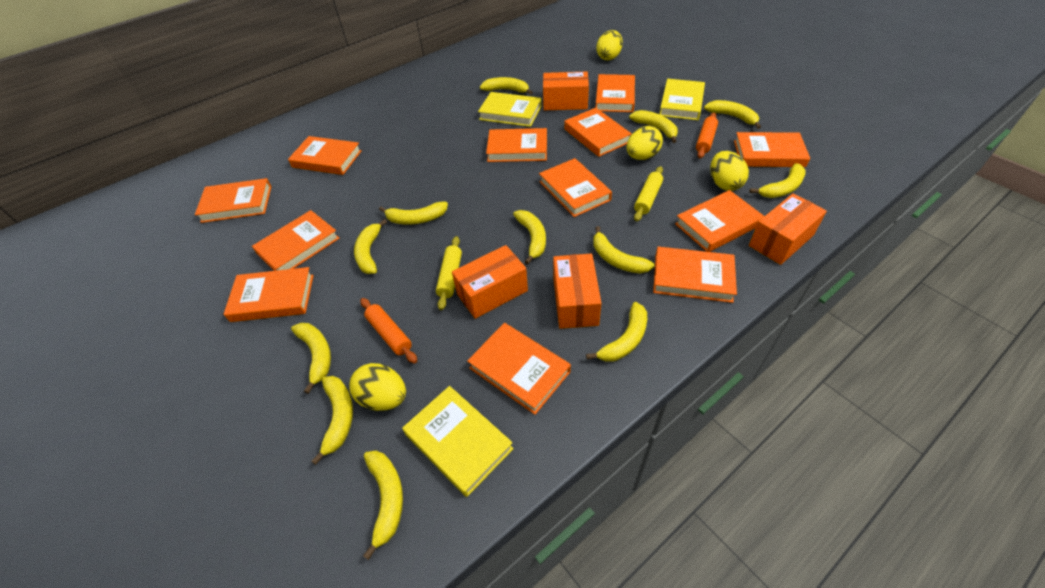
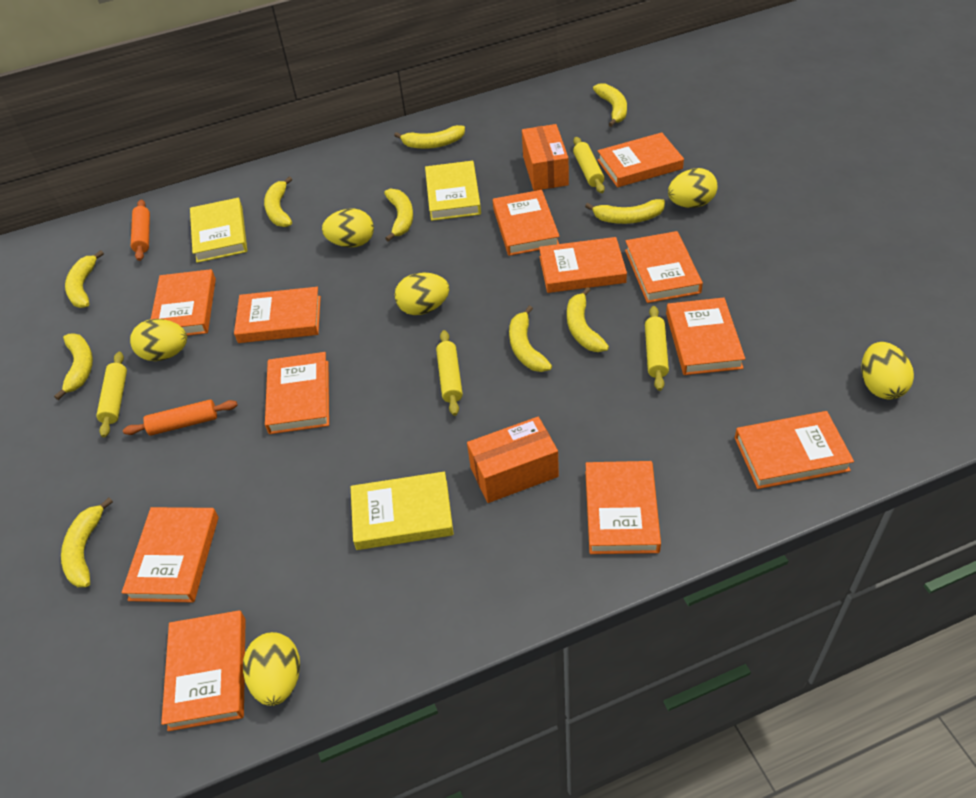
orange box: 4 -> 2
yellow banana: 12 -> 10
yellow egg: 4 -> 6
yellow rolling pin: 2 -> 4

